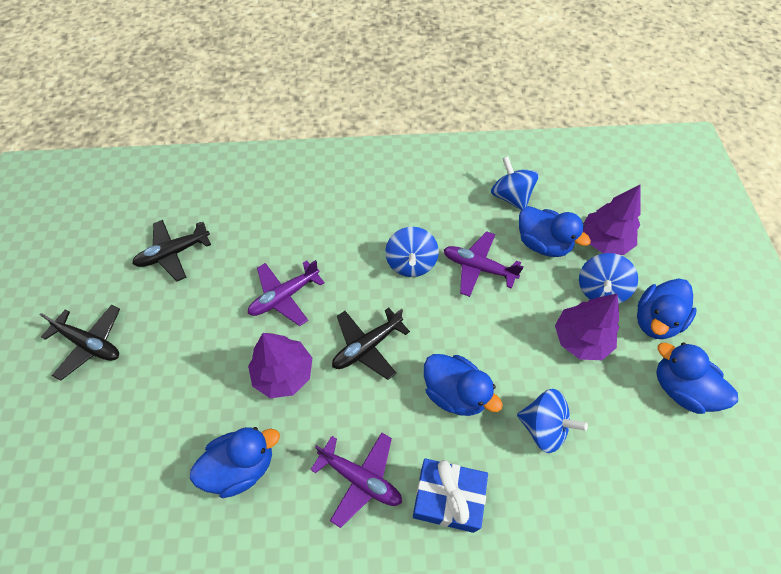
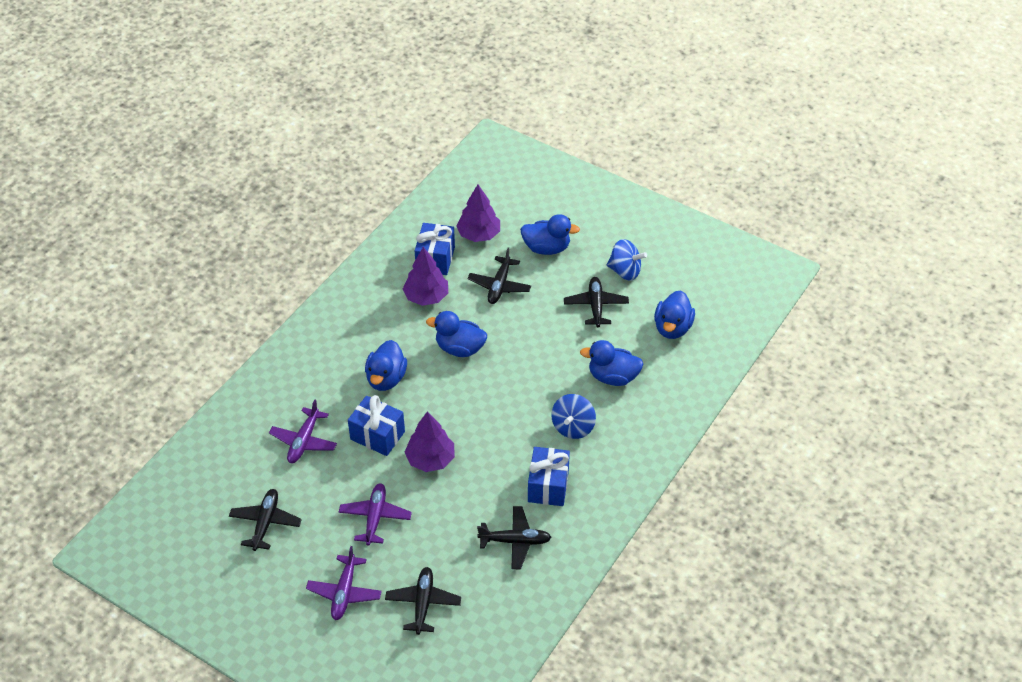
black plane: 3 -> 5
blue gift: 1 -> 3
blue spinning top: 4 -> 2

